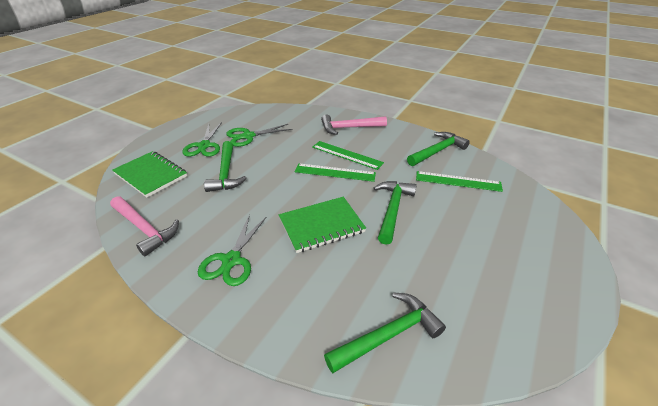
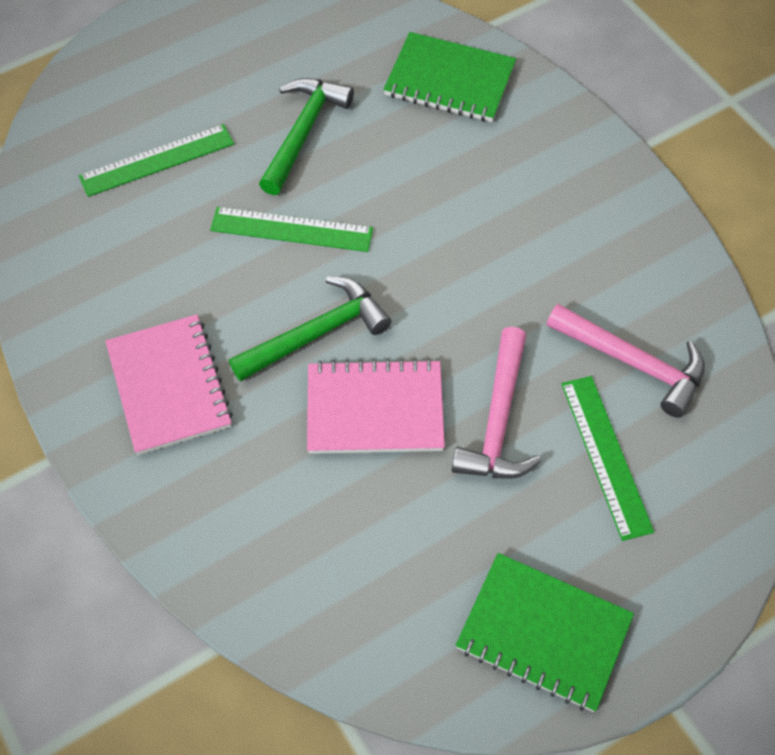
green hammer: 4 -> 2
green scissors: 3 -> 0
pink notebook: 0 -> 2

